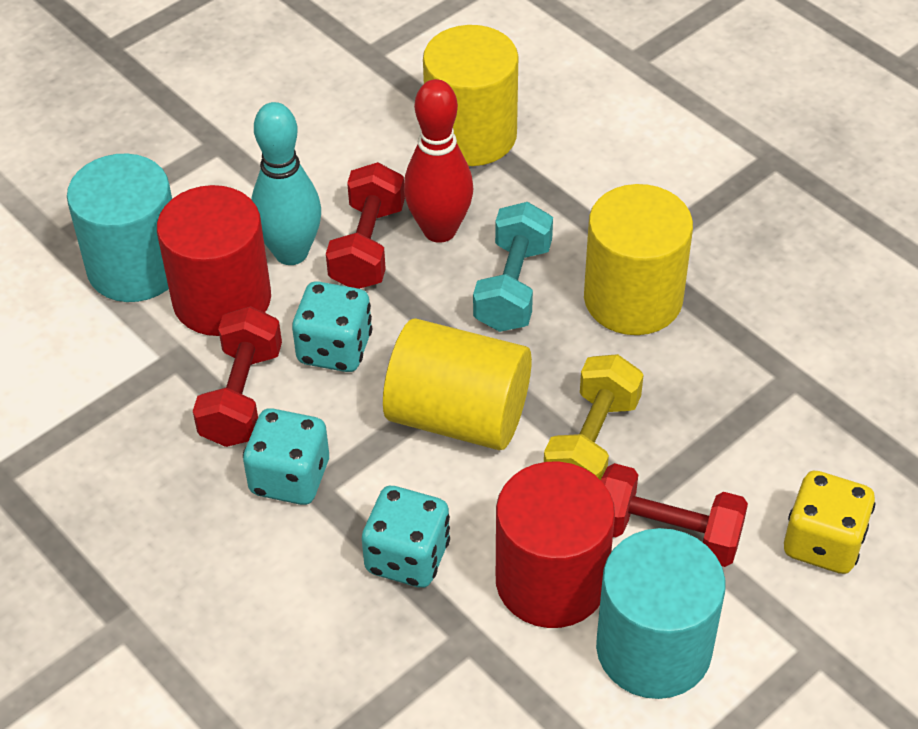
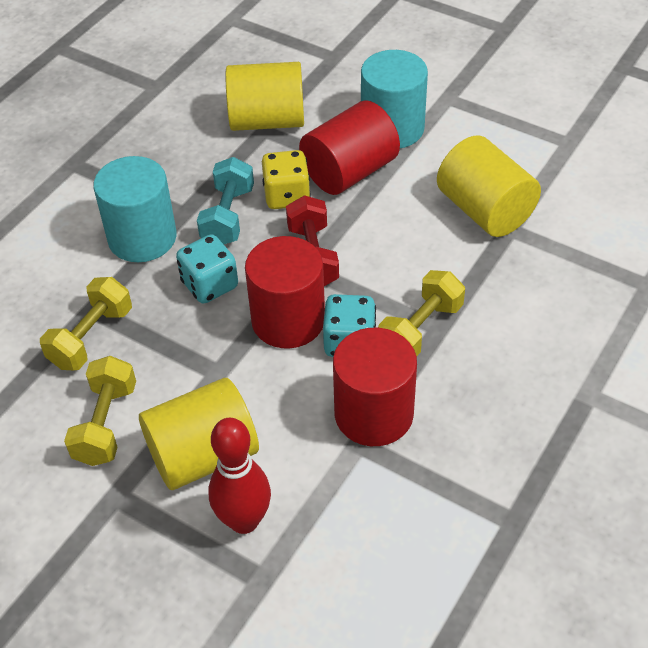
red cylinder: 2 -> 3
red dumbbell: 3 -> 1
turquoise bowling pin: 1 -> 0
turquoise dice: 3 -> 2
yellow dumbbell: 1 -> 3

